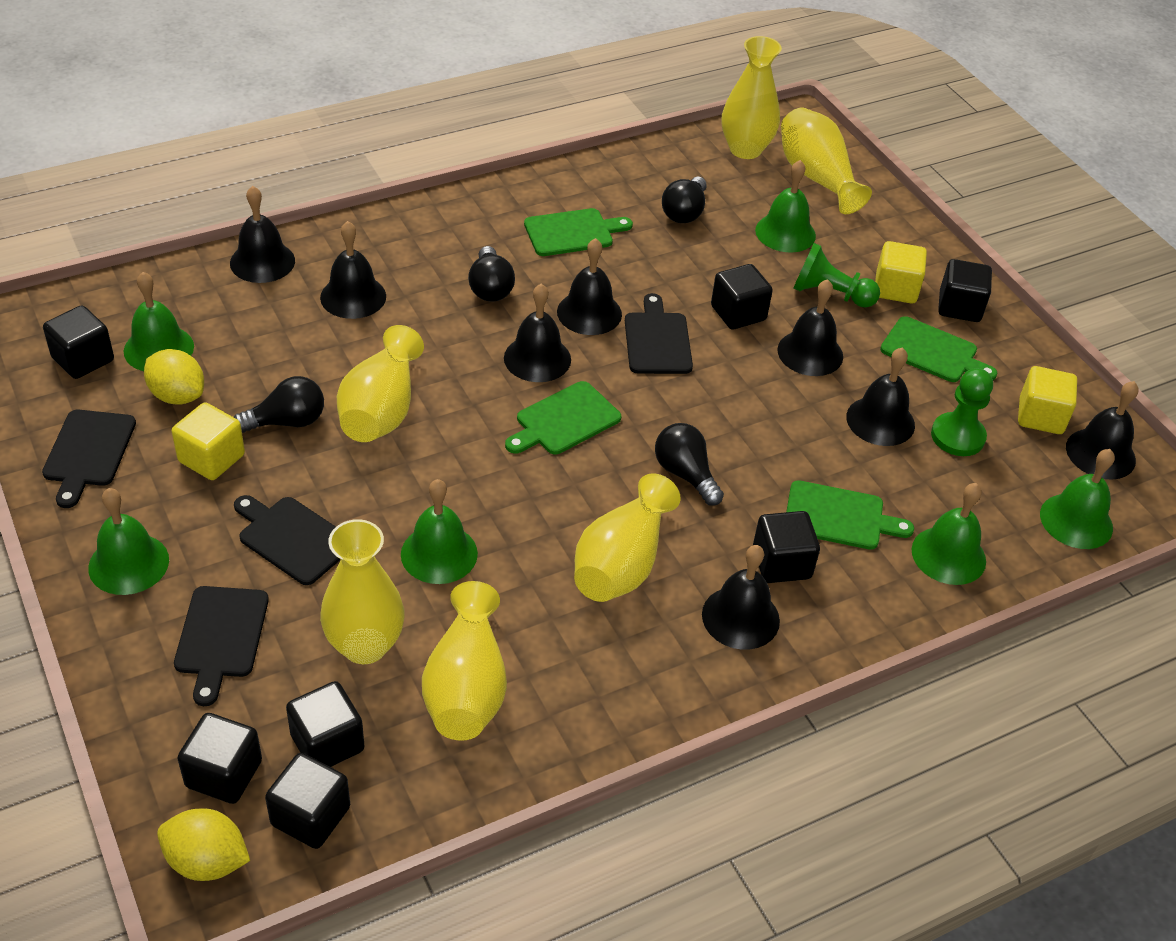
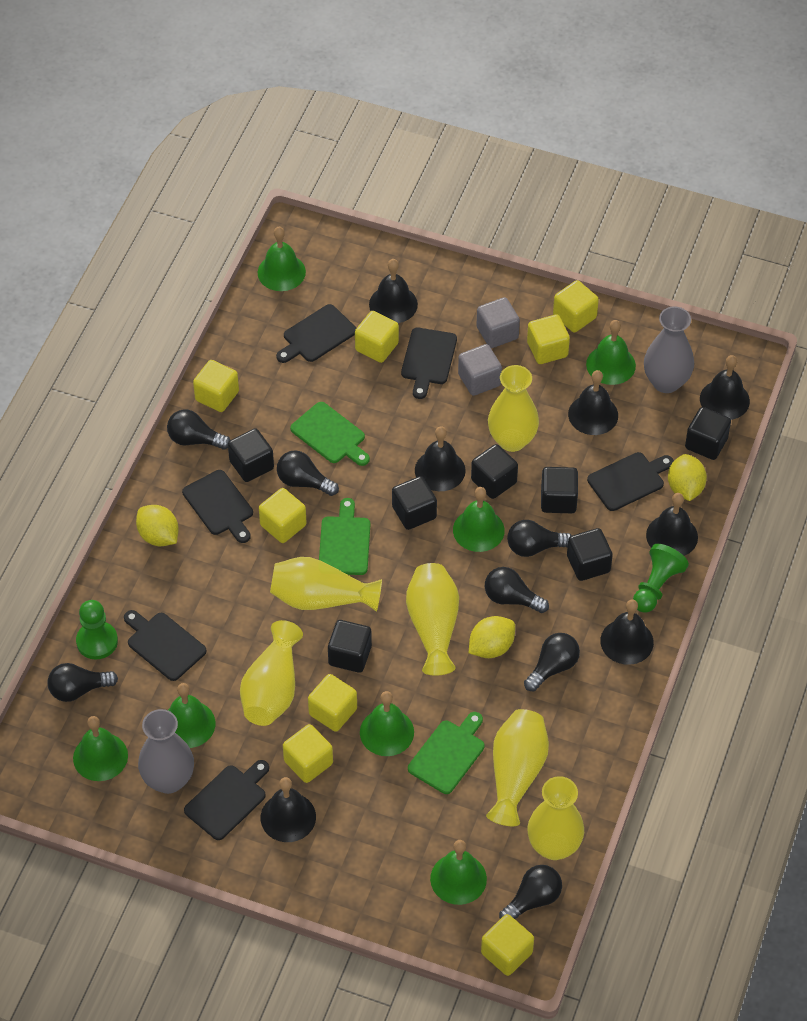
black bell: 8 -> 7
black cutting board: 4 -> 6
black light bulb: 4 -> 7
green bell: 6 -> 7
green cutting board: 4 -> 3
grey cube: 0 -> 2
grey vase: 0 -> 2
yellow cube: 3 -> 8
yellow lemon: 2 -> 3

